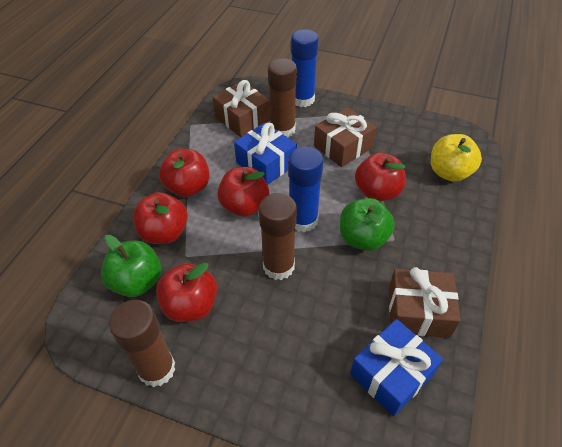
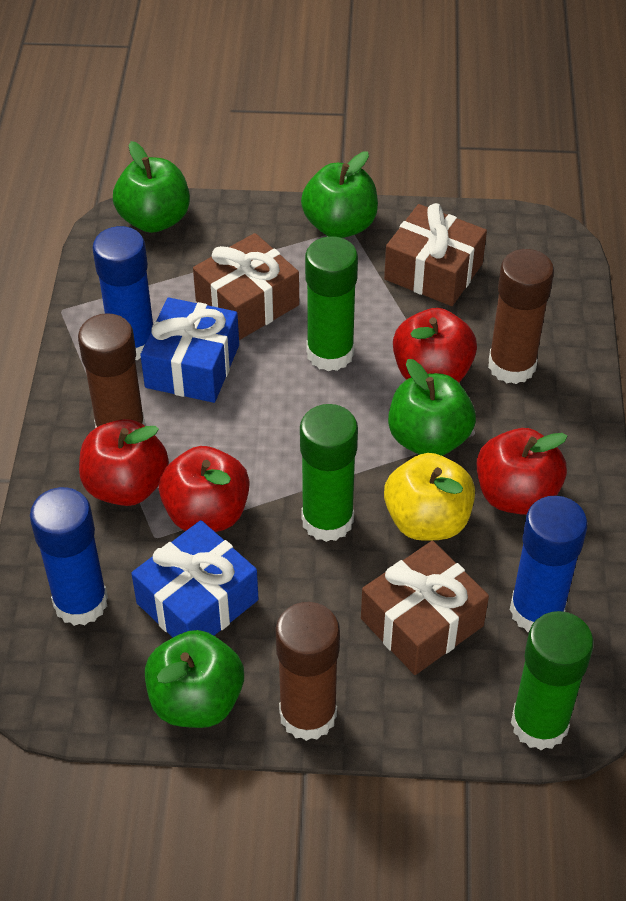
blue glue stick: 2 -> 3
green apple: 2 -> 4
green glue stick: 0 -> 3
red apple: 5 -> 4

